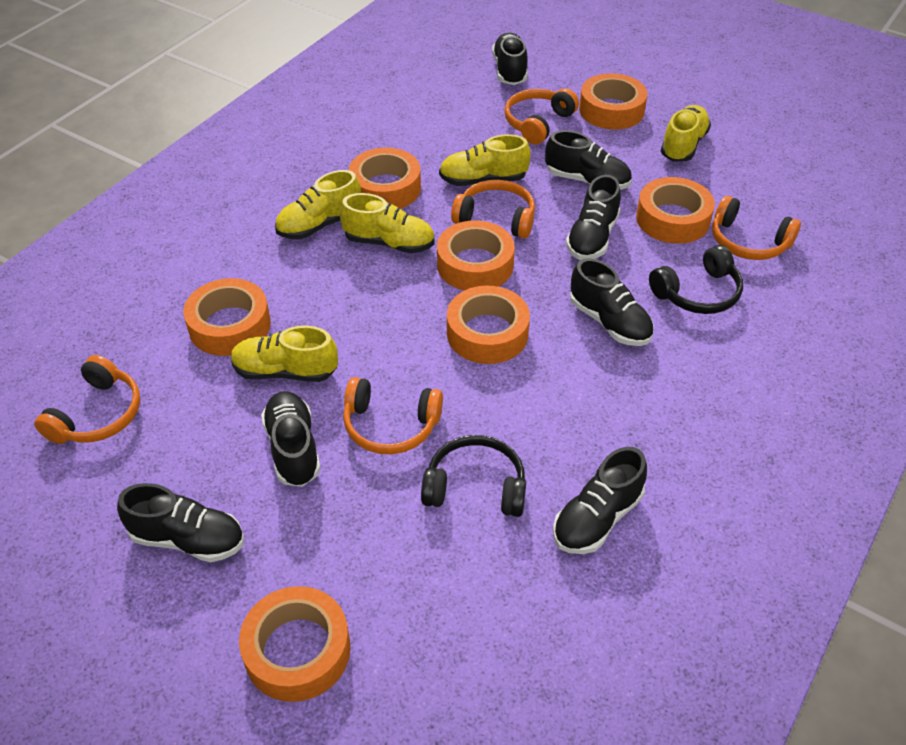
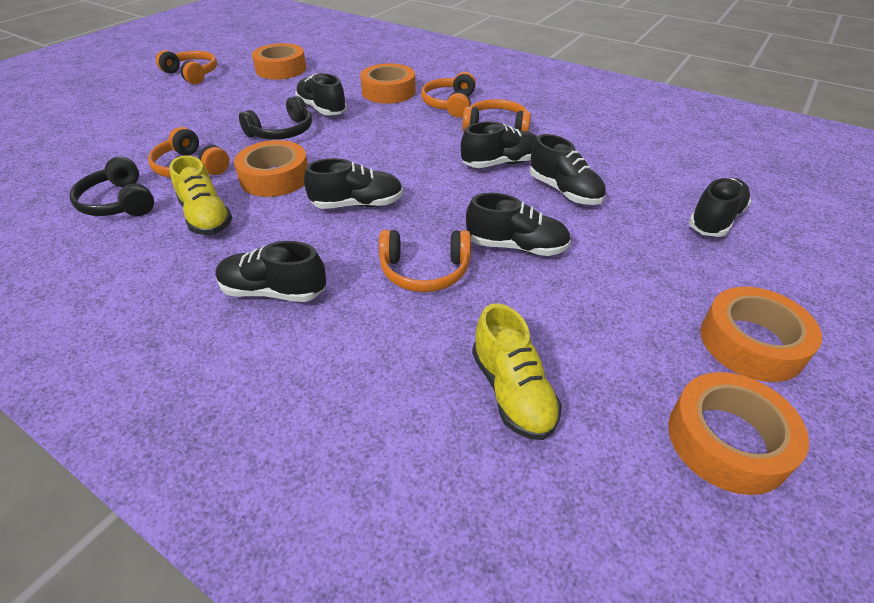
orange tape: 7 -> 5
yellow shoe: 5 -> 2

